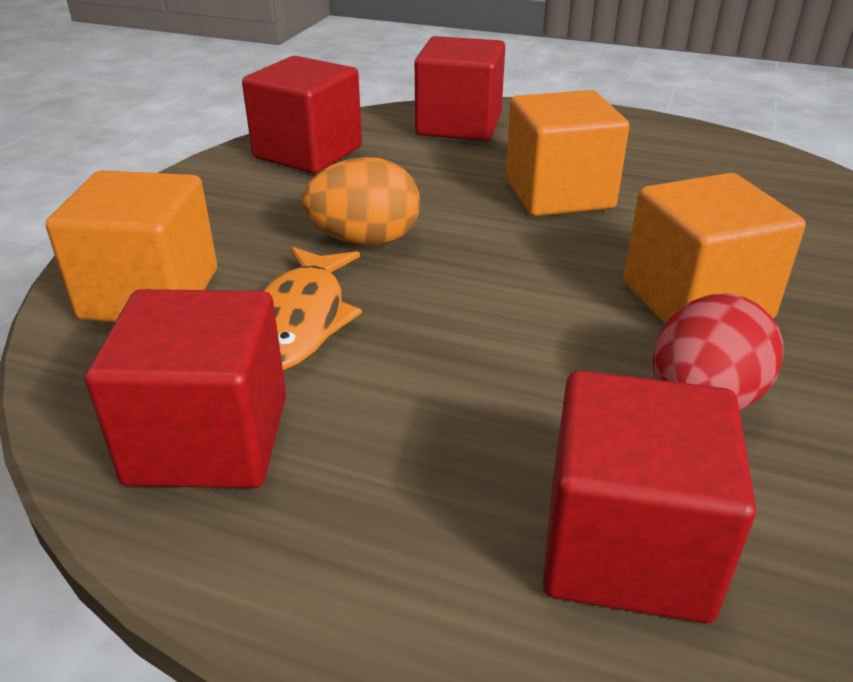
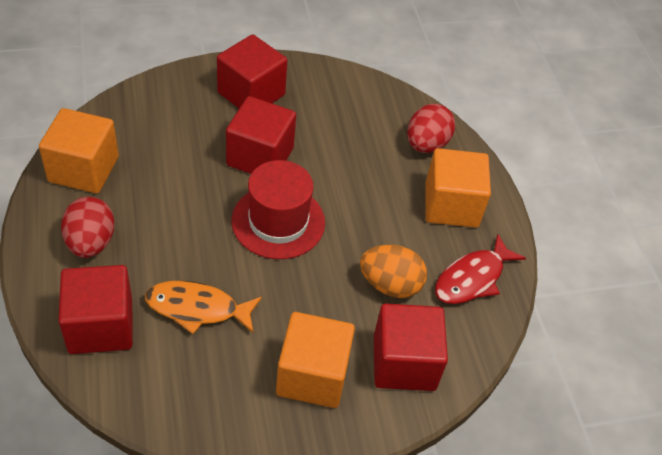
red egg: 1 -> 2
red fish: 0 -> 1
red hat: 0 -> 1

